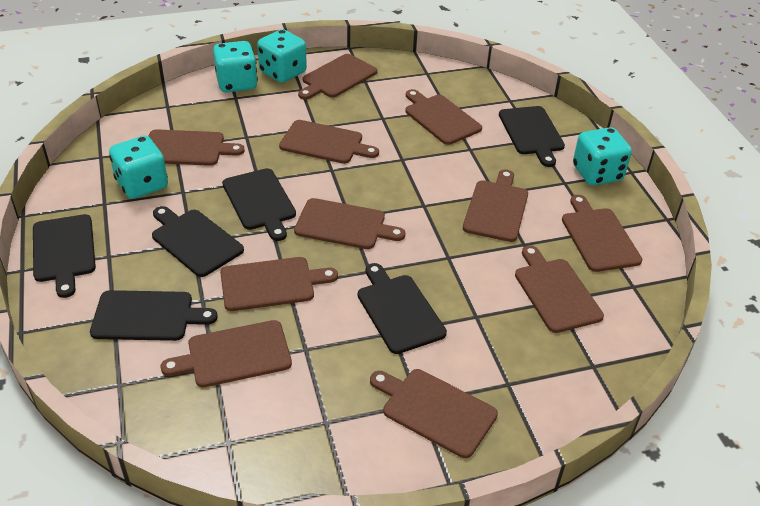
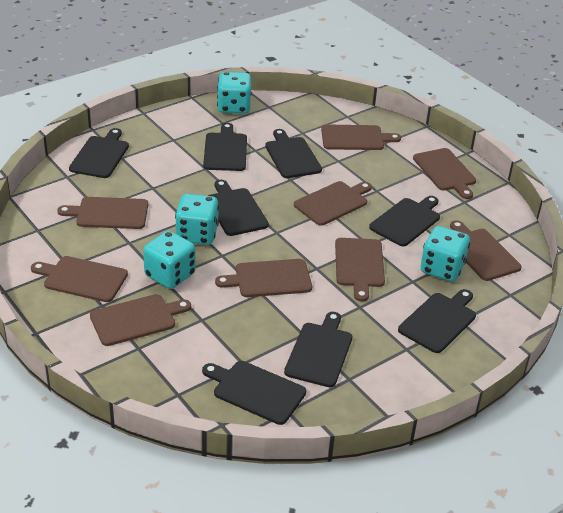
black cutting board: 6 -> 8
brown cutting board: 11 -> 9

